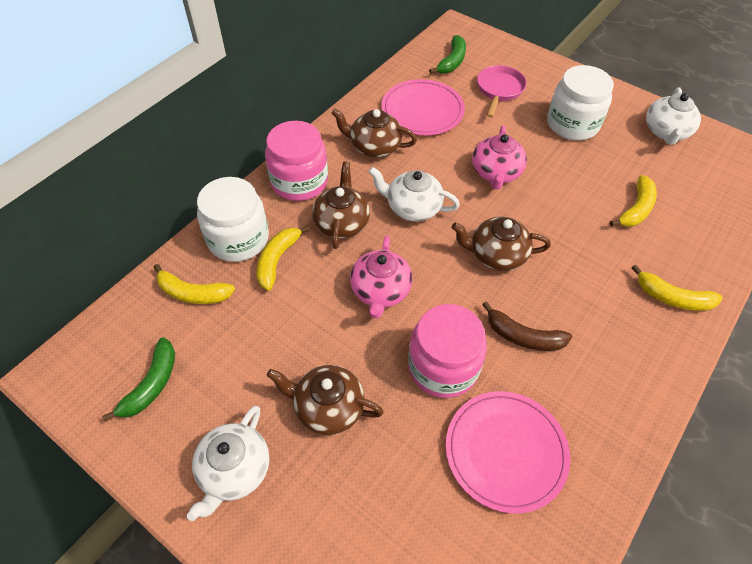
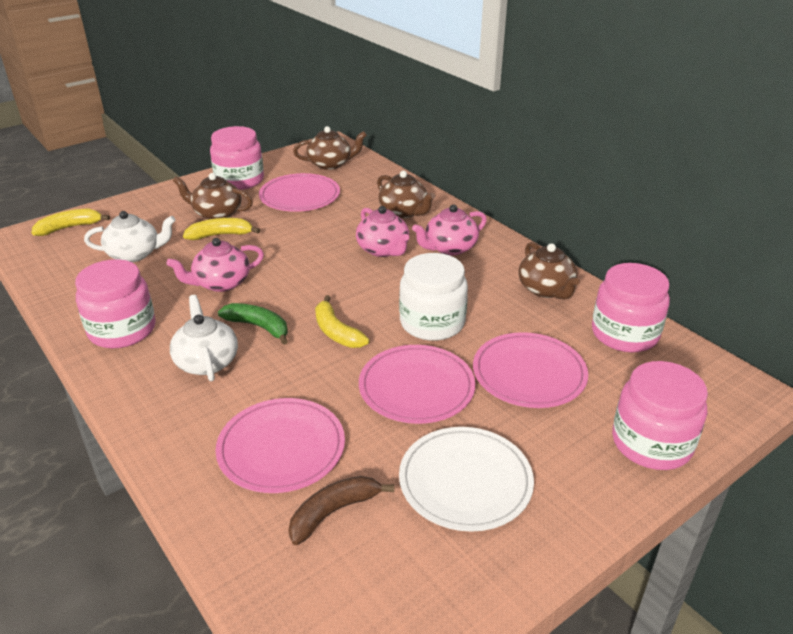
green banana: 2 -> 1
pink jar: 2 -> 4
pink pan: 1 -> 0
pink plate: 2 -> 4
pink teapot: 2 -> 3
white jar: 2 -> 1
white plate: 0 -> 1
white teapot: 3 -> 2
yellow banana: 4 -> 3

